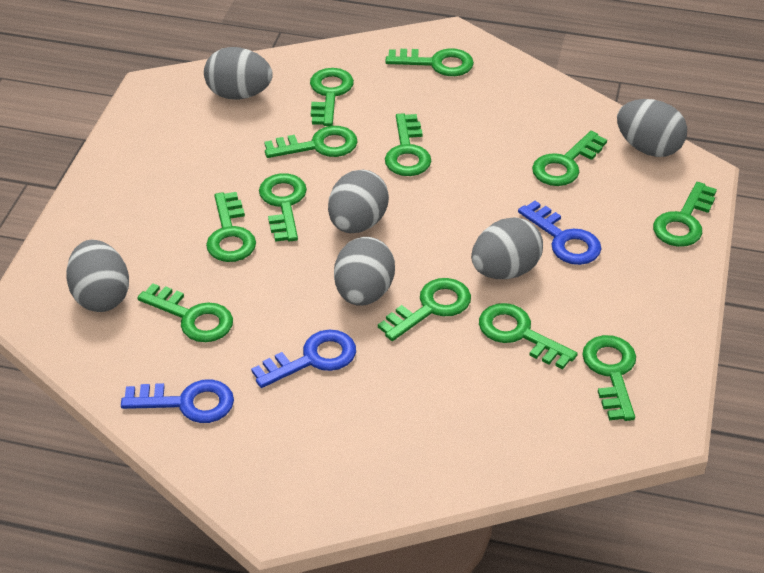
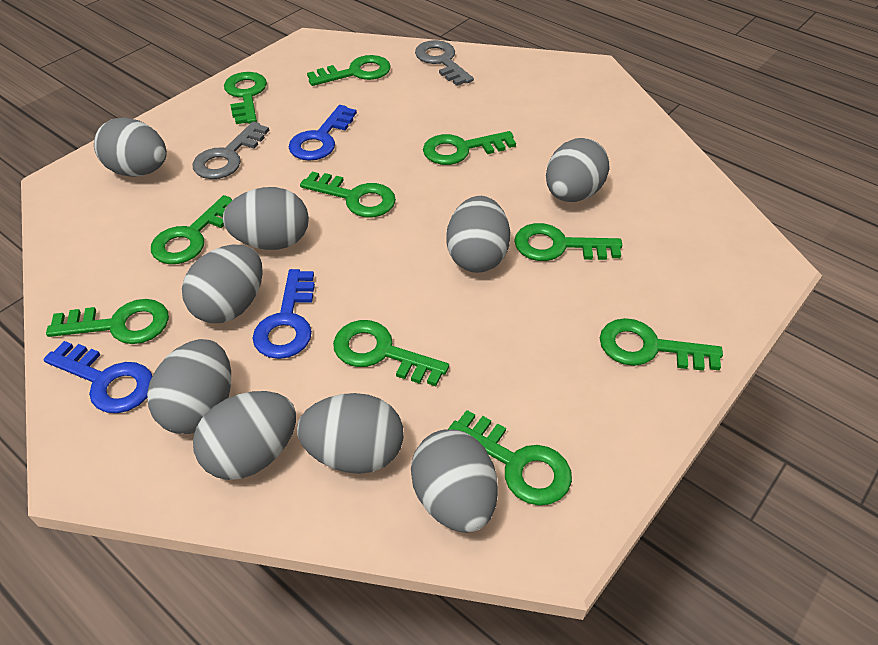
green key: 12 -> 10
grey egg: 6 -> 9
grey key: 0 -> 2

